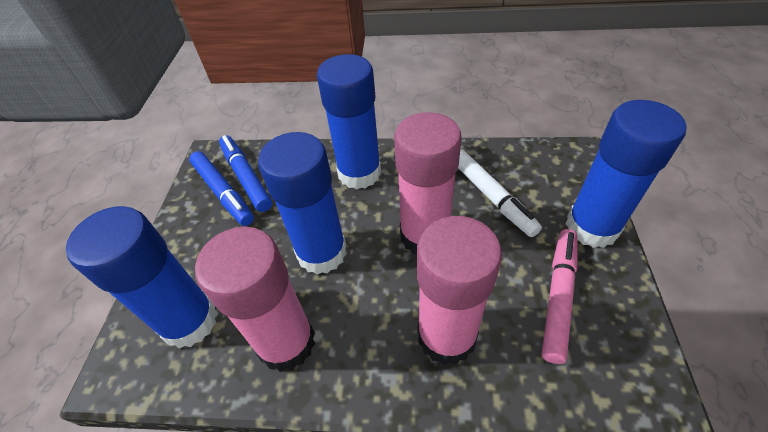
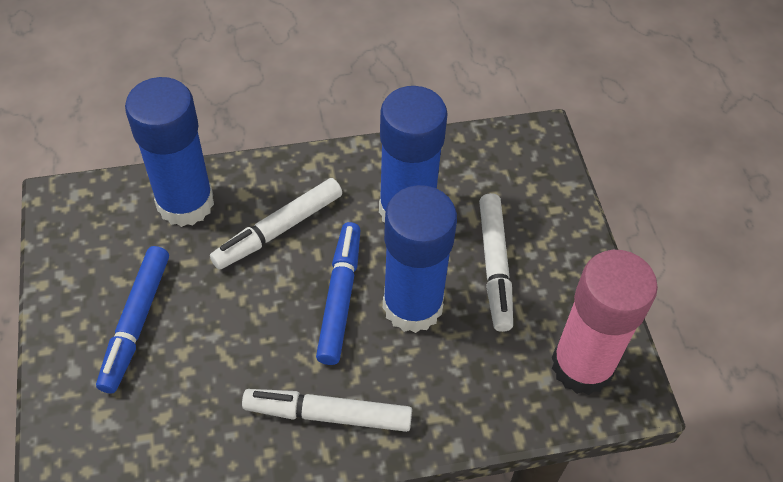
blue glue stick: 4 -> 3
pink glue stick: 3 -> 1
pink marker: 1 -> 0
white marker: 1 -> 3

